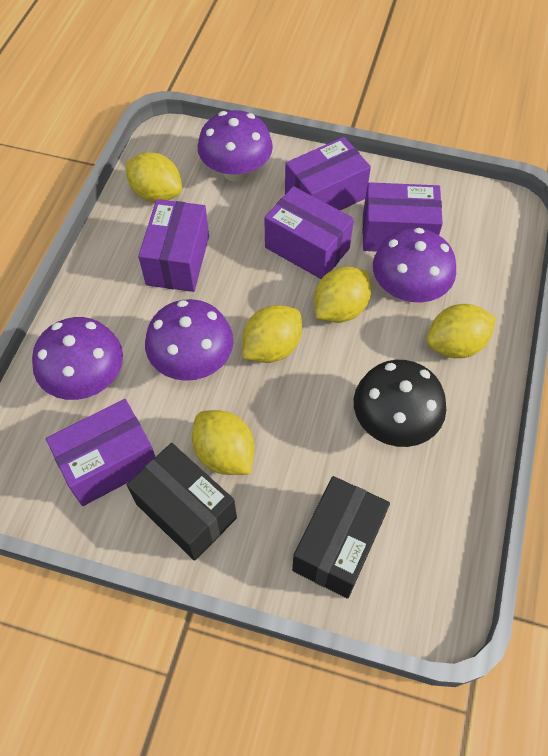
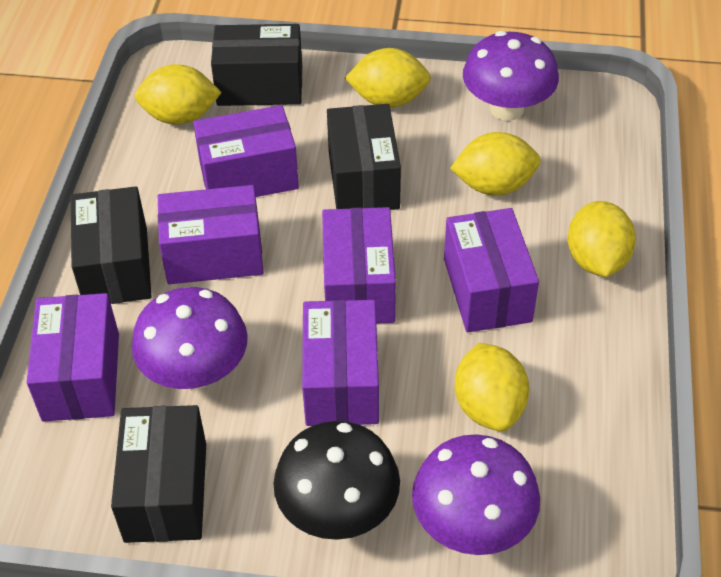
black box: 2 -> 4
purple box: 5 -> 6
purple mushroom: 4 -> 3

